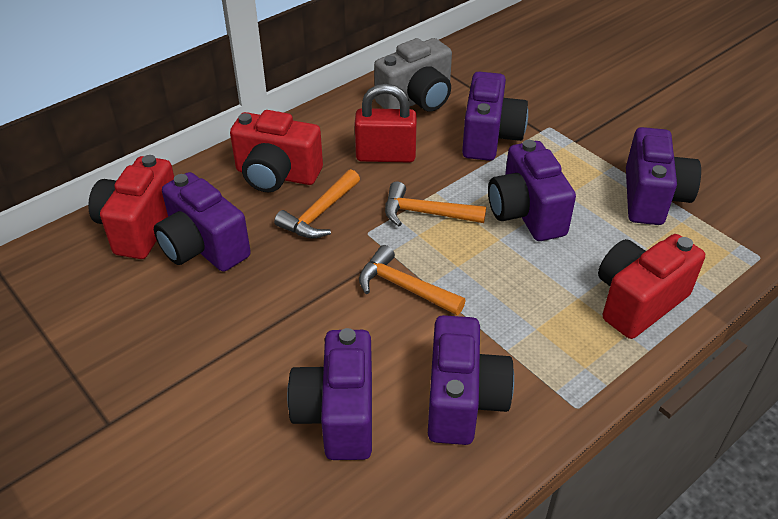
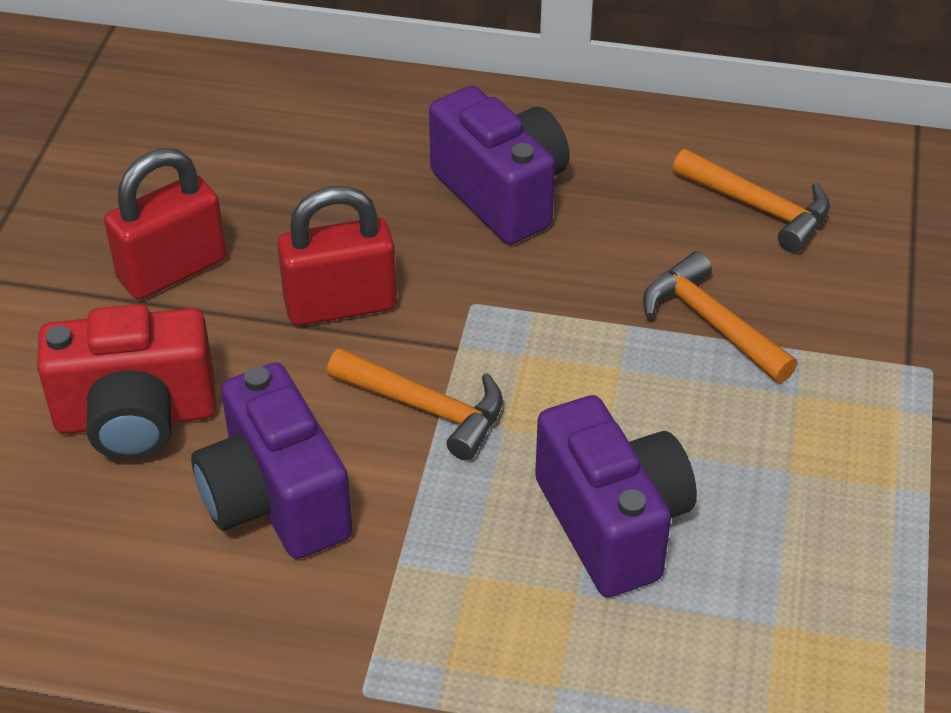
grey camera: 1 -> 0
purple camera: 6 -> 3
red camera: 3 -> 1
red padlock: 1 -> 2

